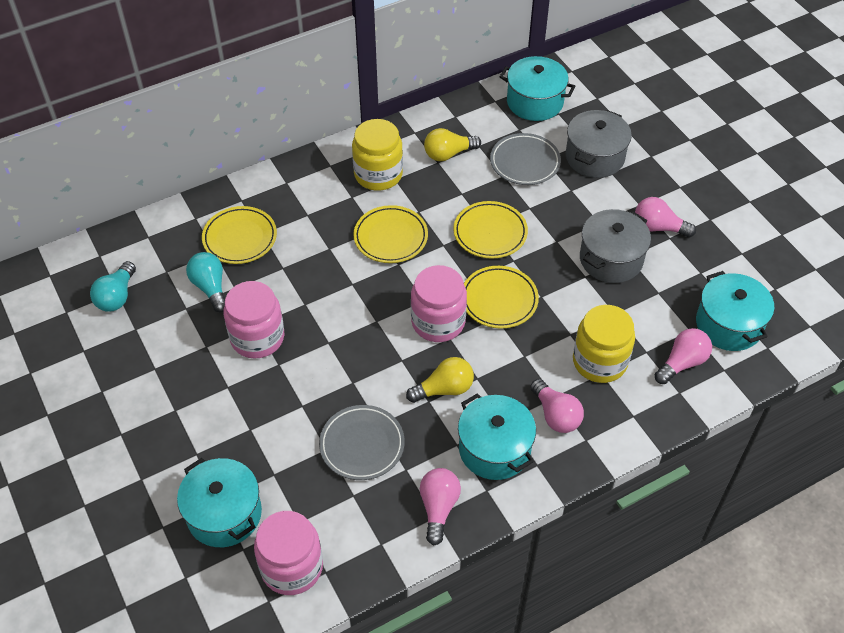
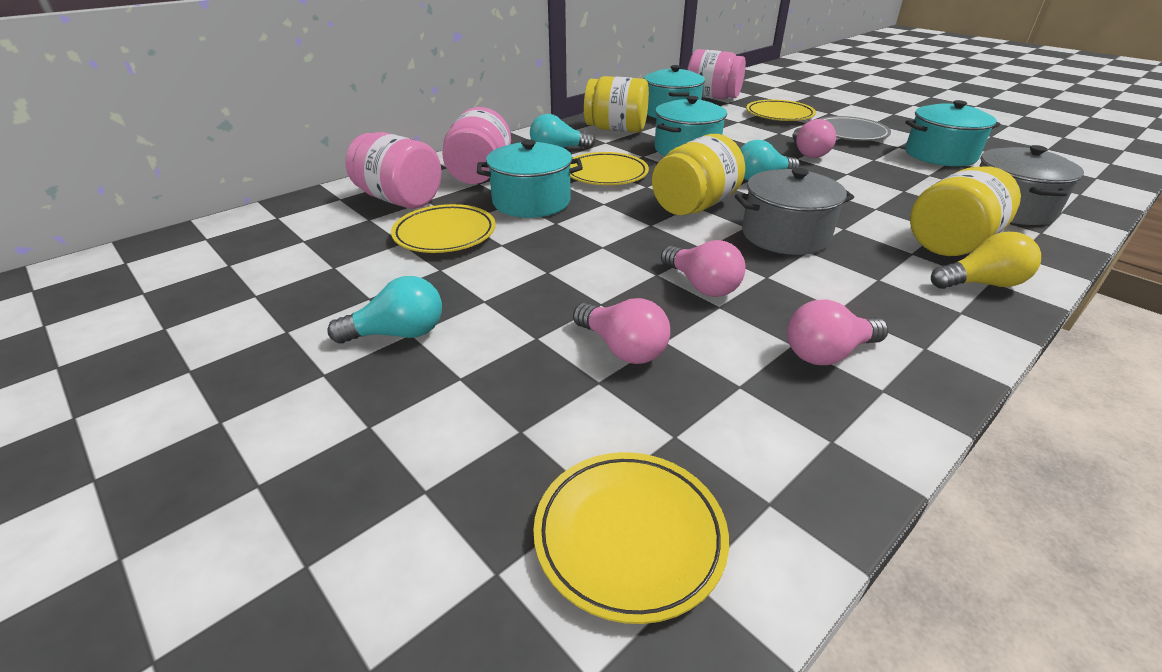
grey plate: 2 -> 1
turquoise light bulb: 2 -> 3
yellow jar: 2 -> 3
yellow light bulb: 2 -> 1

